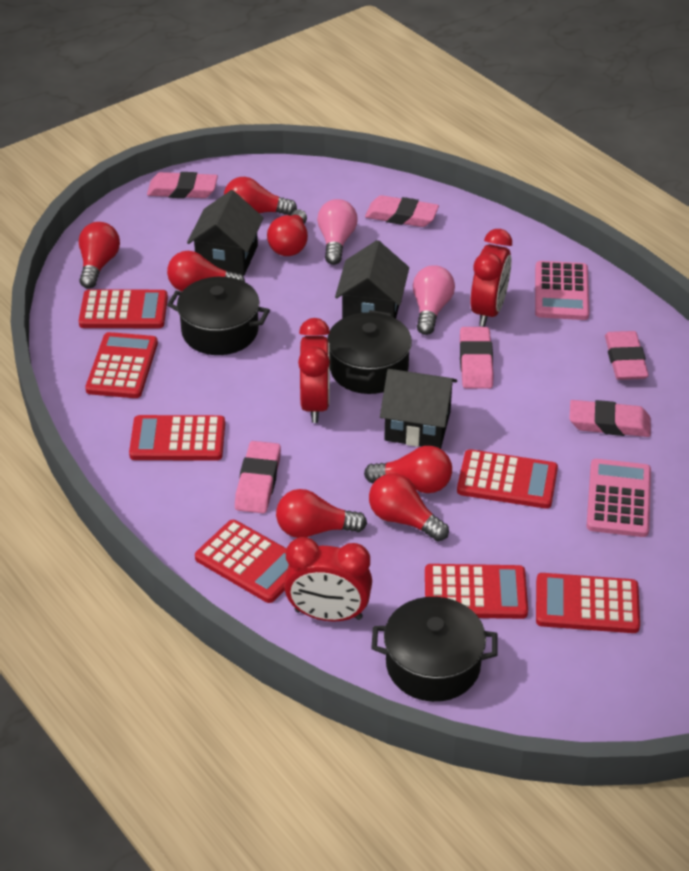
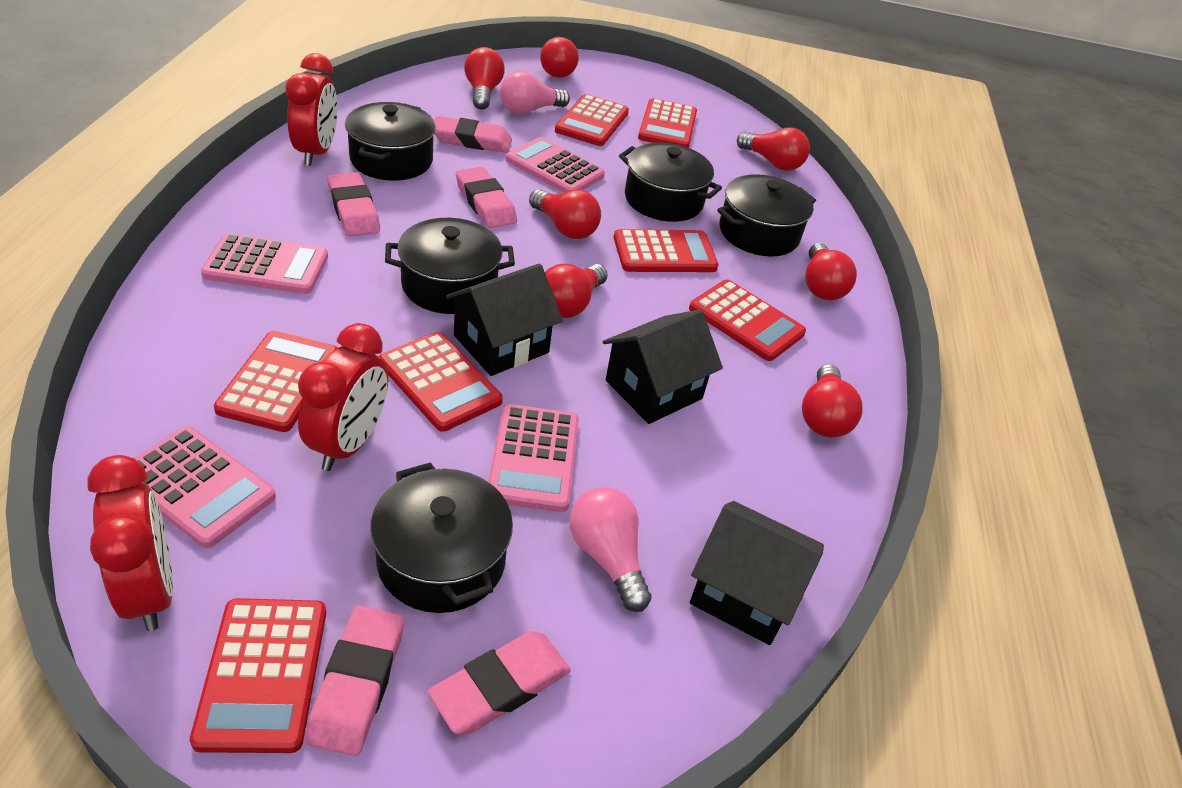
black pot: 3 -> 5
pink calculator: 2 -> 4
pink eraser: 6 -> 5

